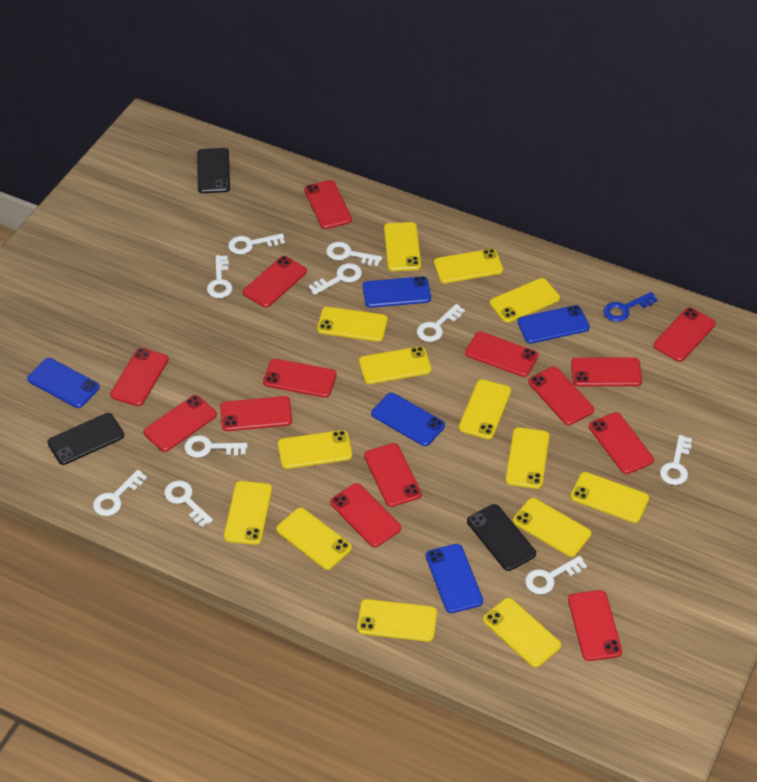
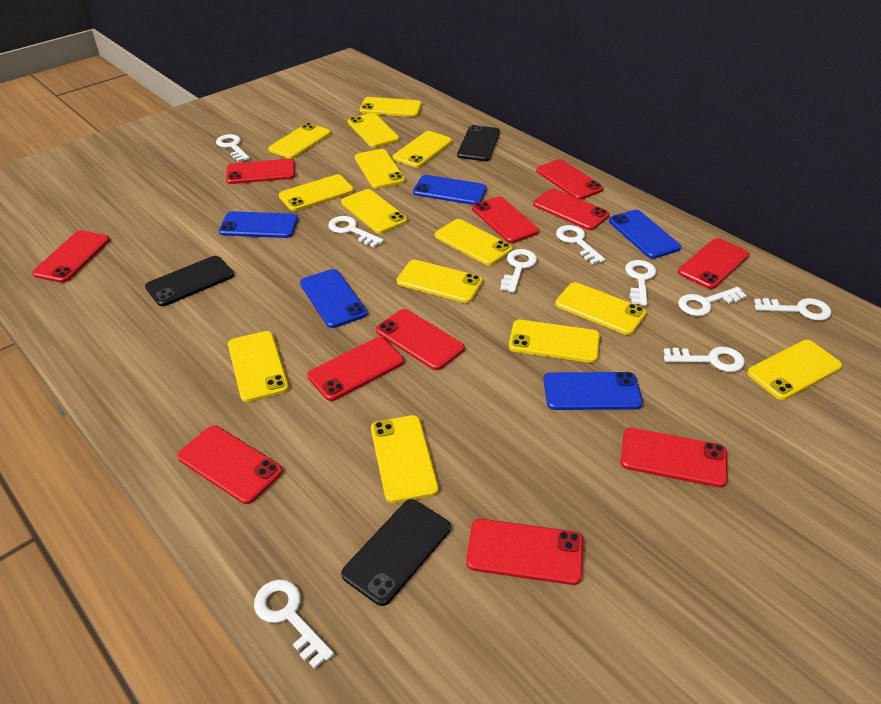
blue key: 1 -> 0
red phone: 14 -> 11
white key: 10 -> 9

